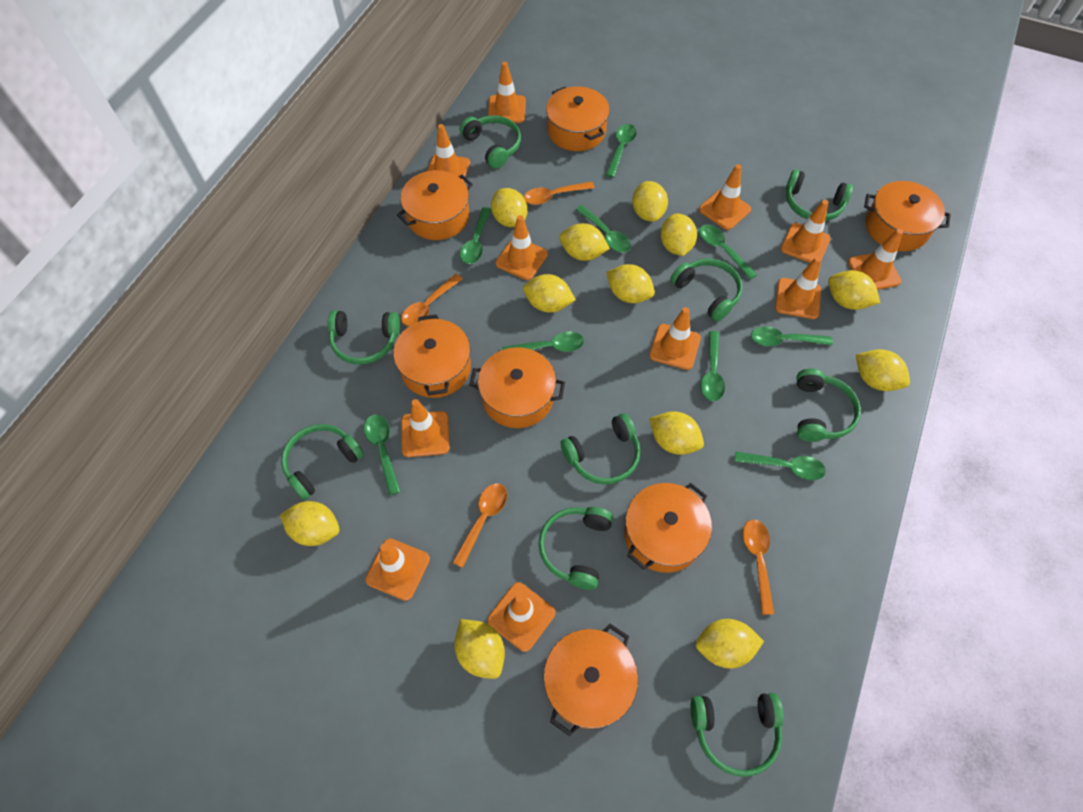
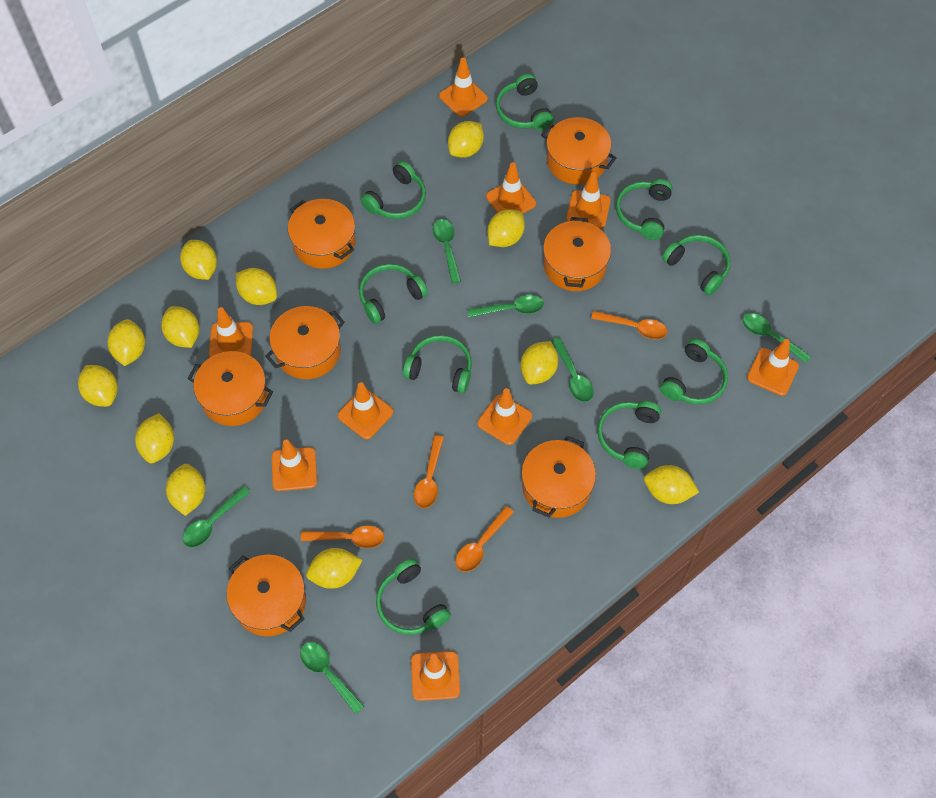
green spoon: 9 -> 6
orange traffic cone: 11 -> 9

